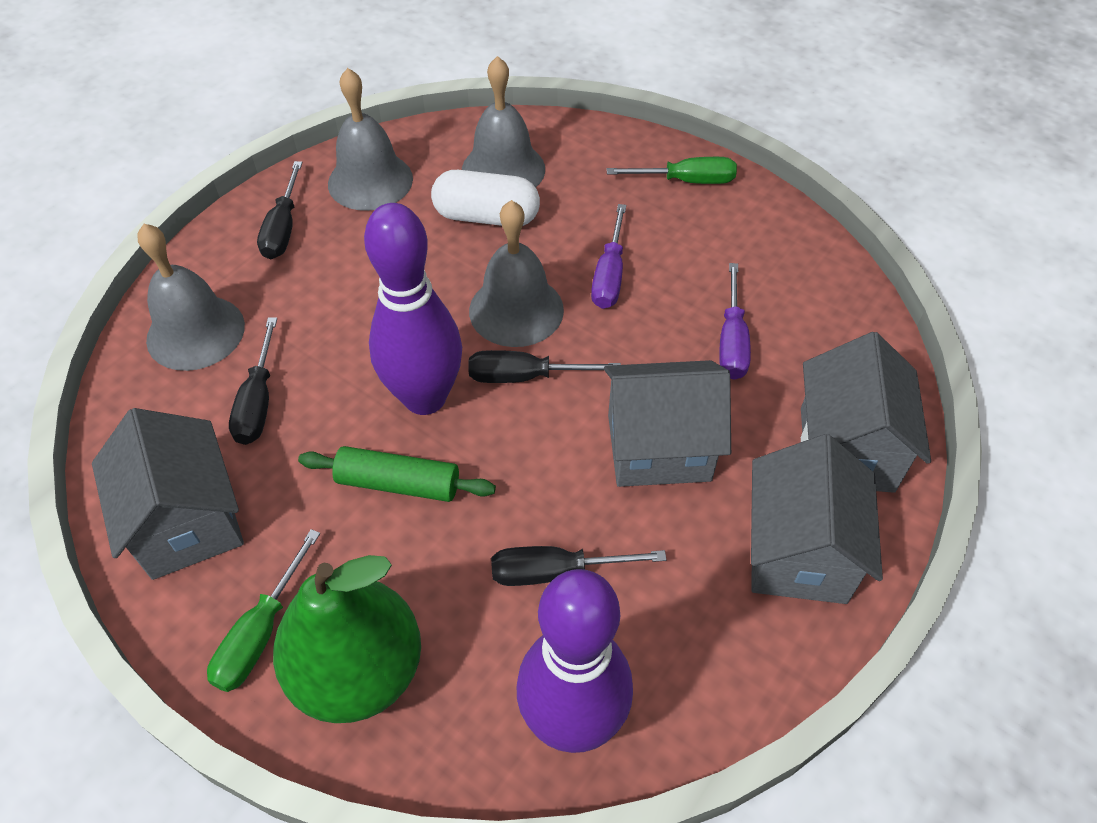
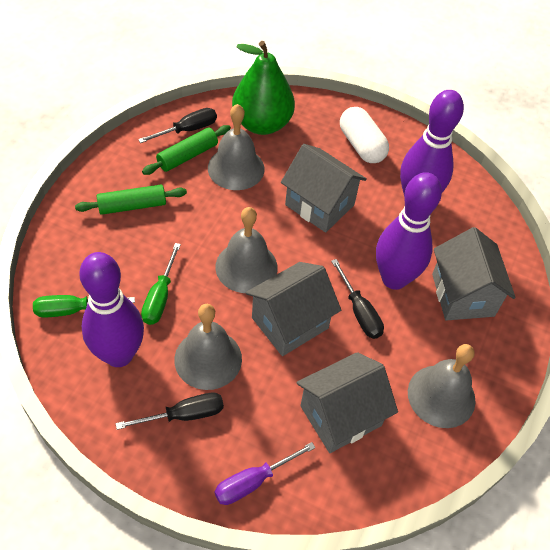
black screwdriver: 4 -> 3
green rolling pin: 1 -> 2
purple bowling pin: 2 -> 3
purple screwdriver: 2 -> 1

